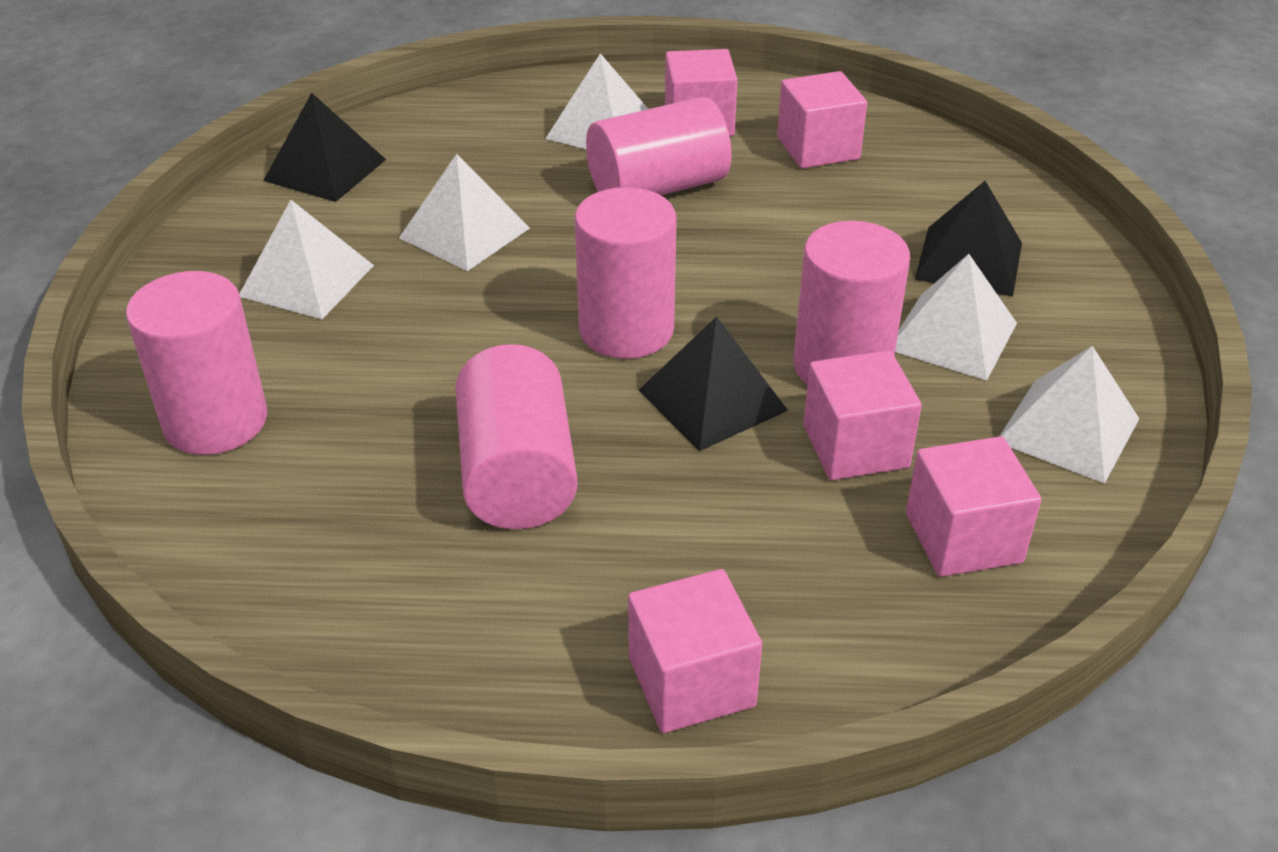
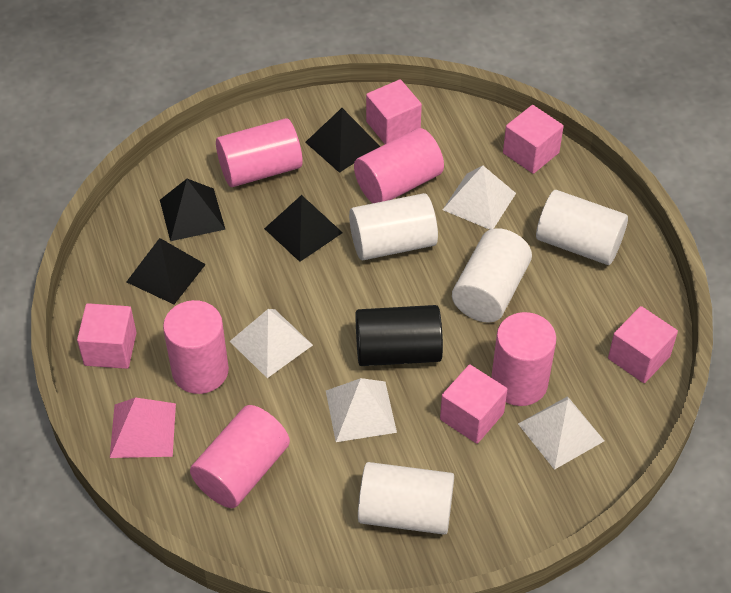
black cylinder: 0 -> 1
black pyramid: 3 -> 4
pink pyramid: 0 -> 1
white cylinder: 0 -> 4
white pyramid: 5 -> 4

